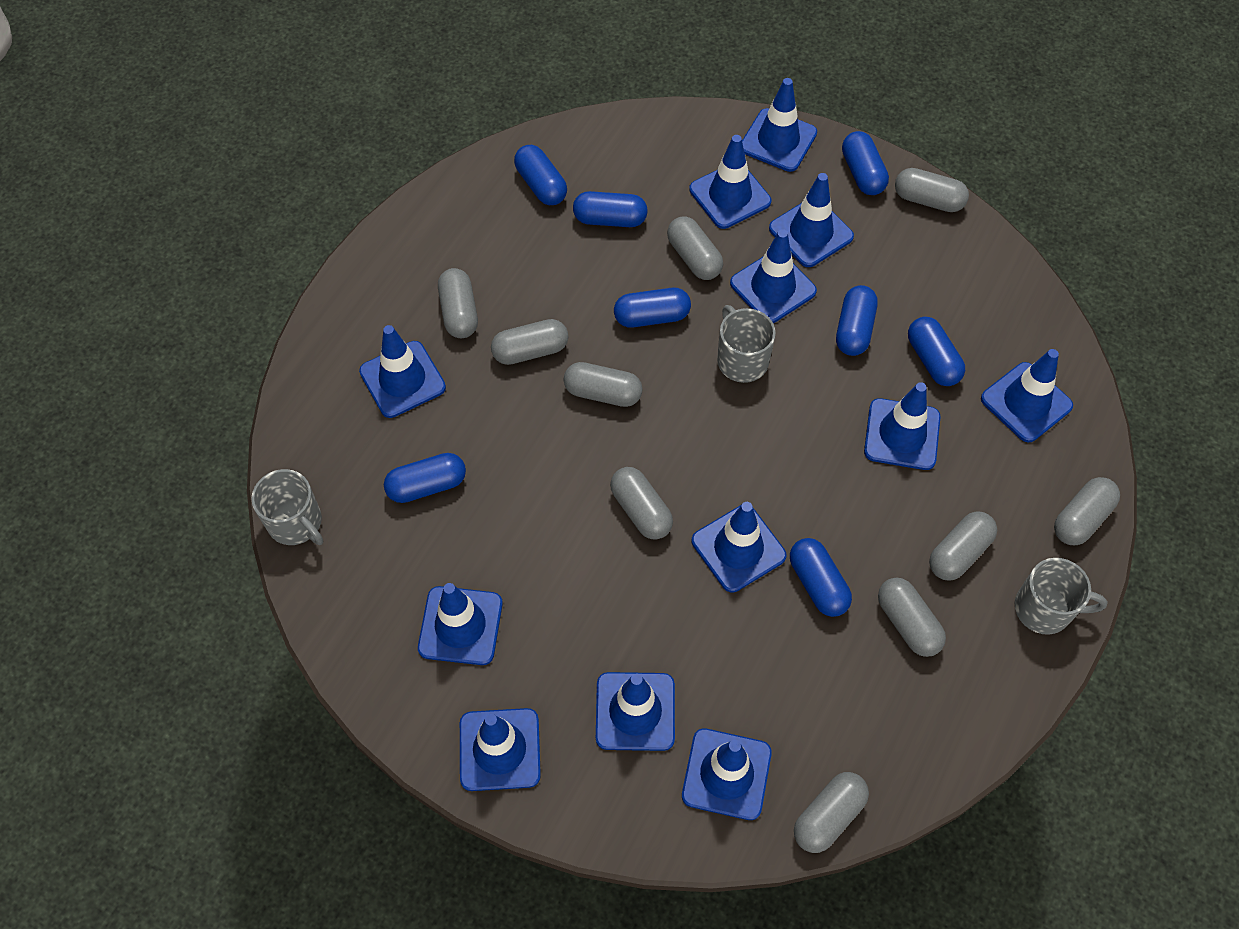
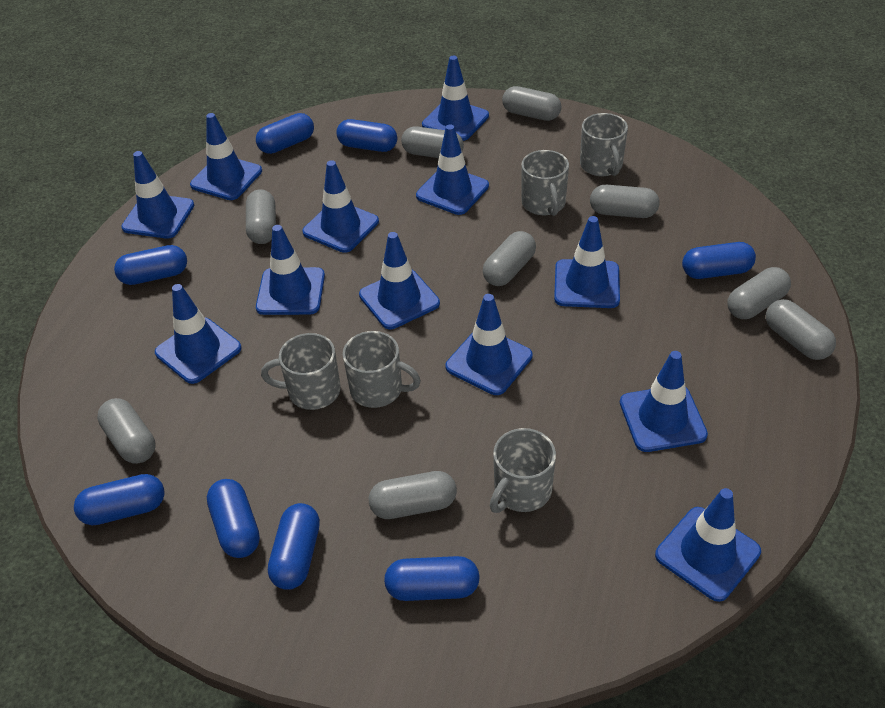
grey capsule: 10 -> 9
grey mug: 3 -> 5

